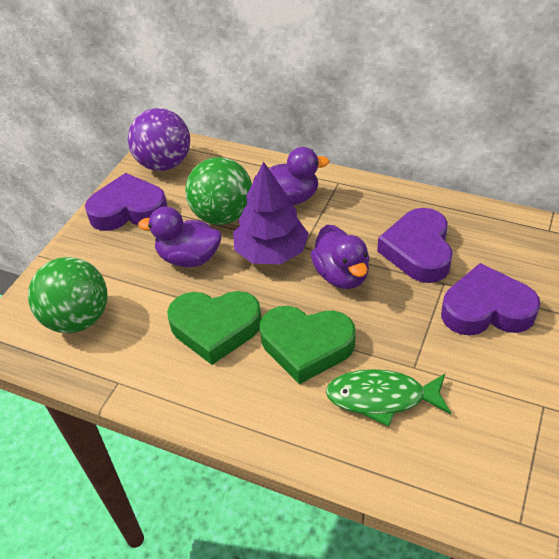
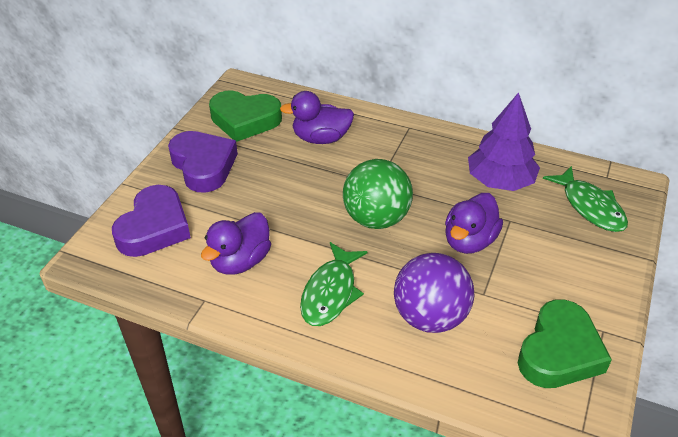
green ball: 2 -> 1
green fish: 1 -> 2
purple heart: 3 -> 2

